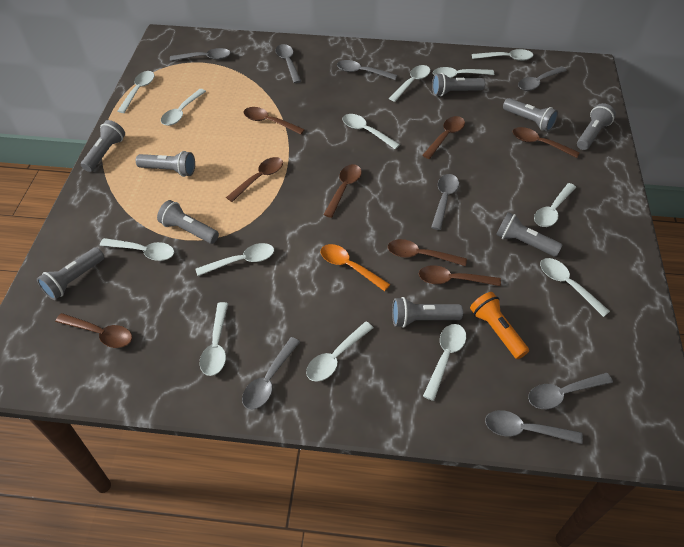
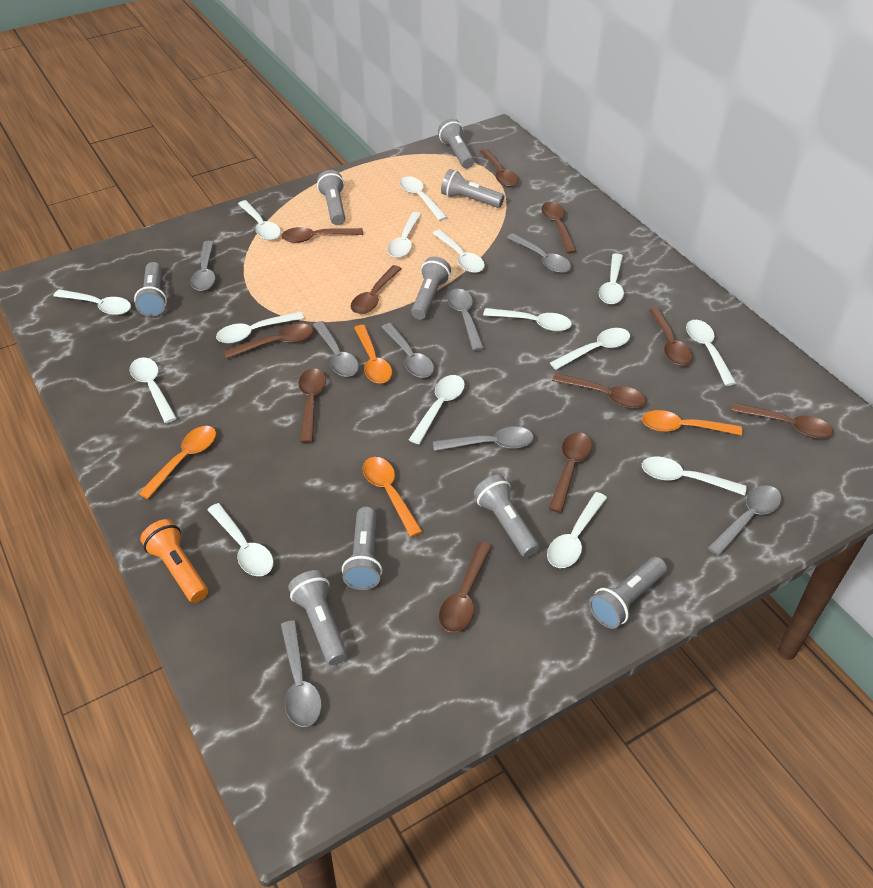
brown spoon: 8 -> 11
orange spoon: 1 -> 4
white spoon: 13 -> 15

